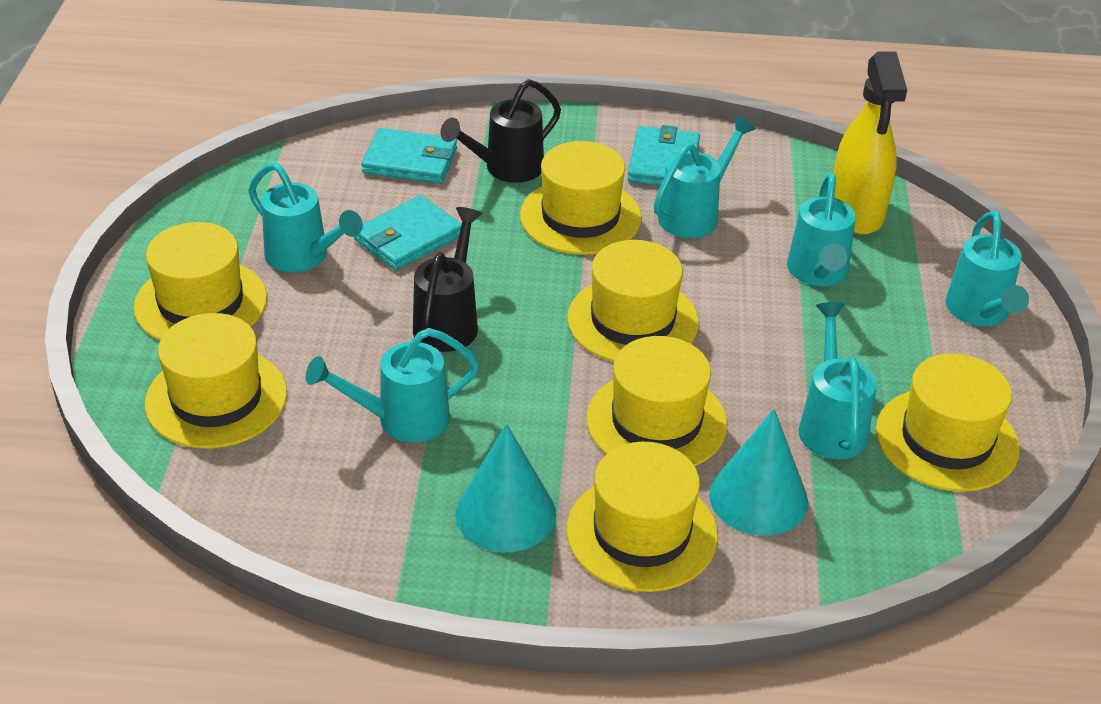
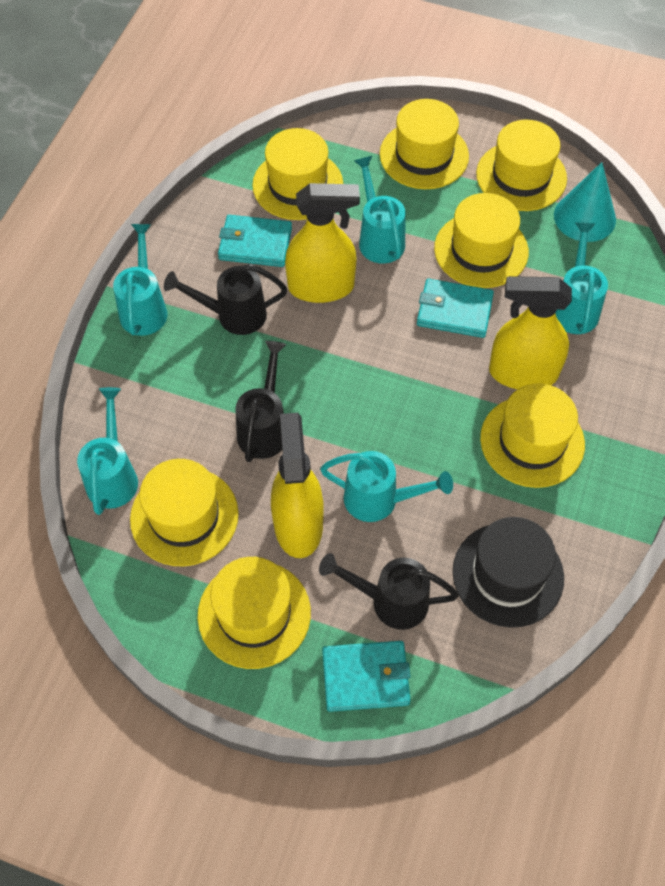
black hat: 0 -> 1
black watering can: 2 -> 3
turquoise cone: 2 -> 1
turquoise watering can: 6 -> 5
yellow spray bottle: 1 -> 3

